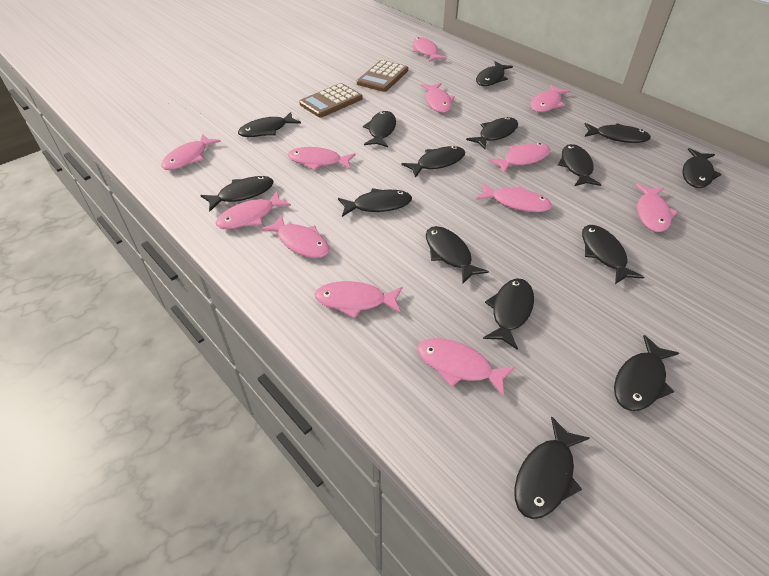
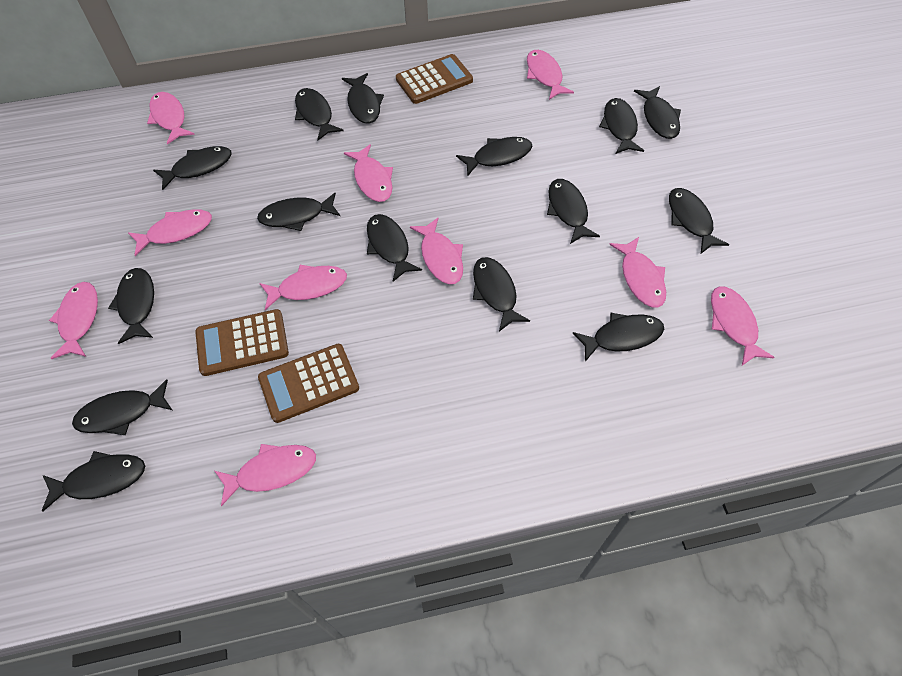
brown calculator: 2 -> 3
pink fish: 12 -> 10

